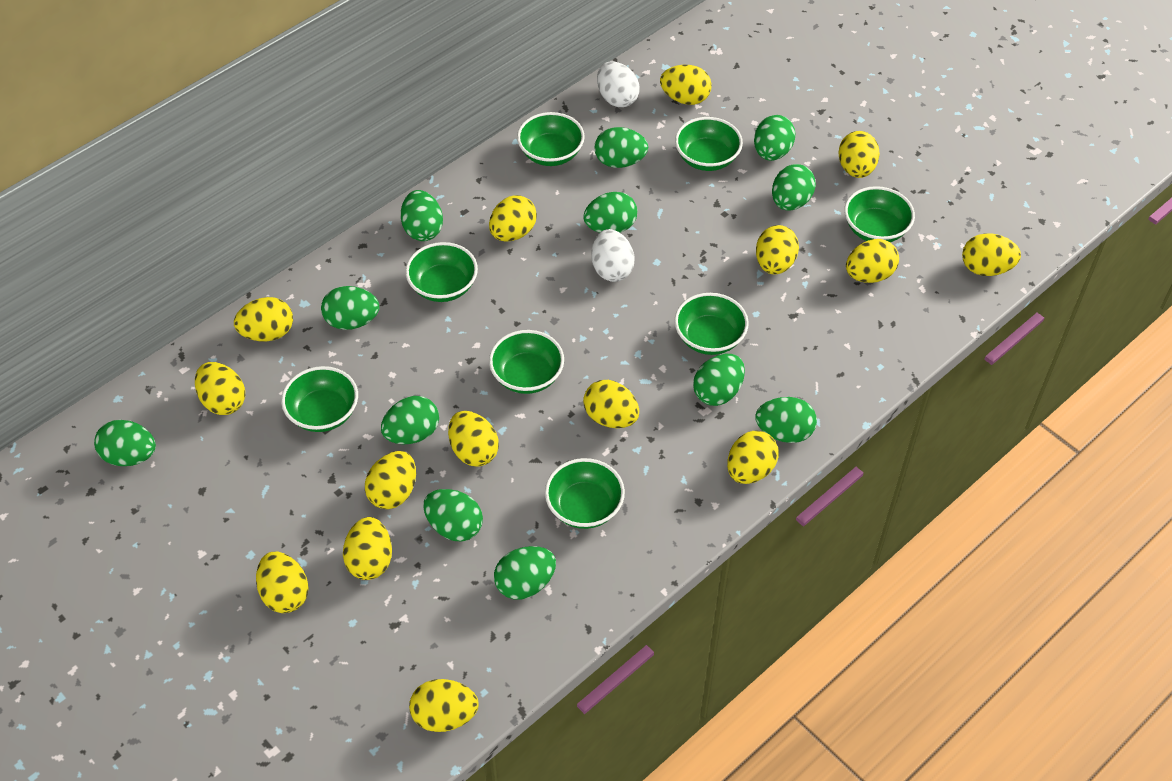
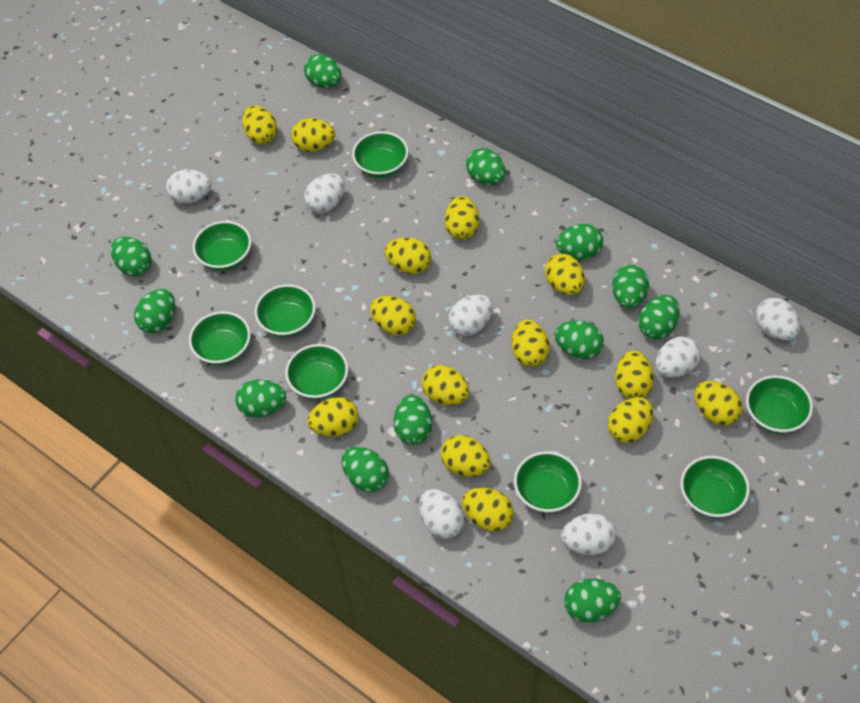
white egg: 2 -> 7
yellow egg: 15 -> 14

